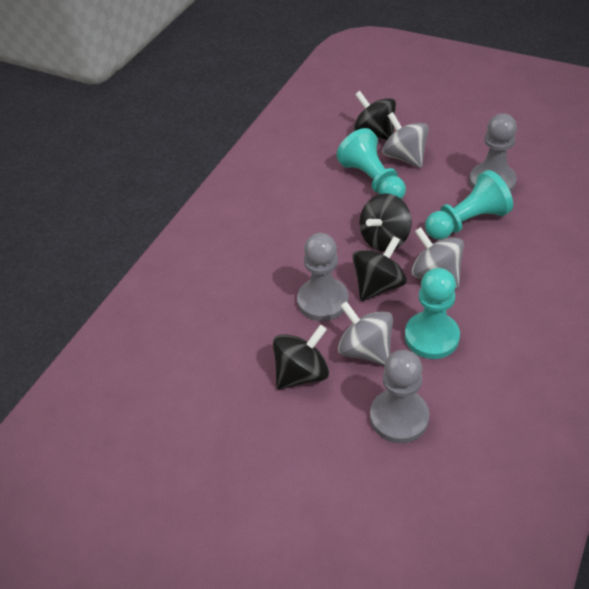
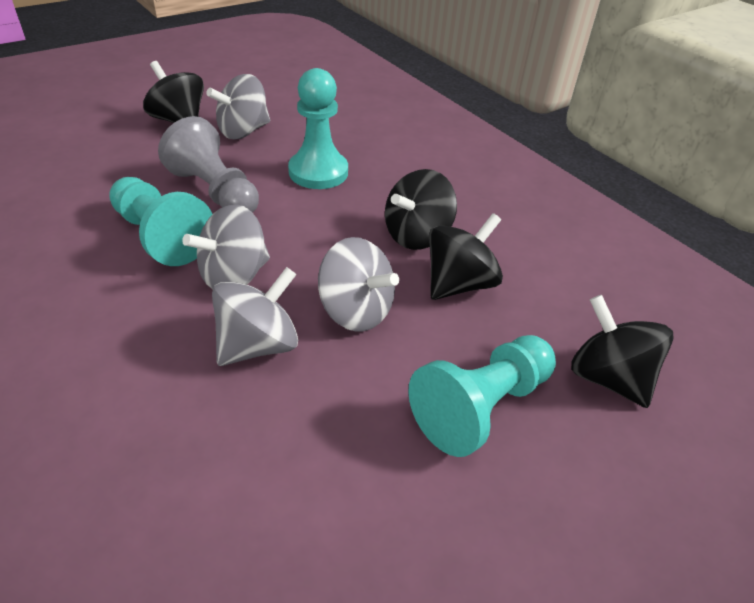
grey pawn: 3 -> 1
grey spinning top: 3 -> 4

